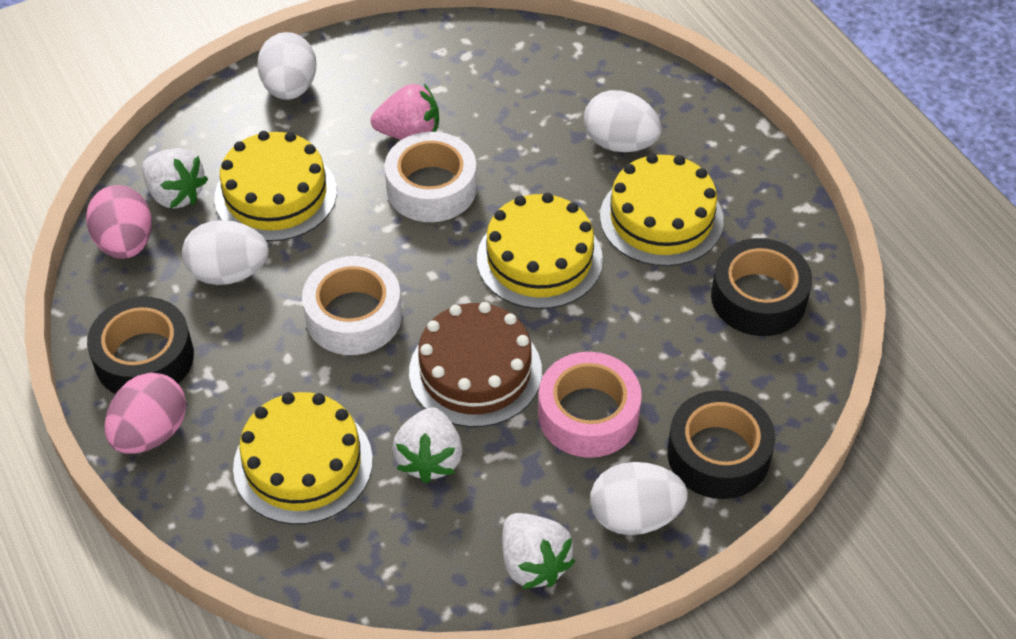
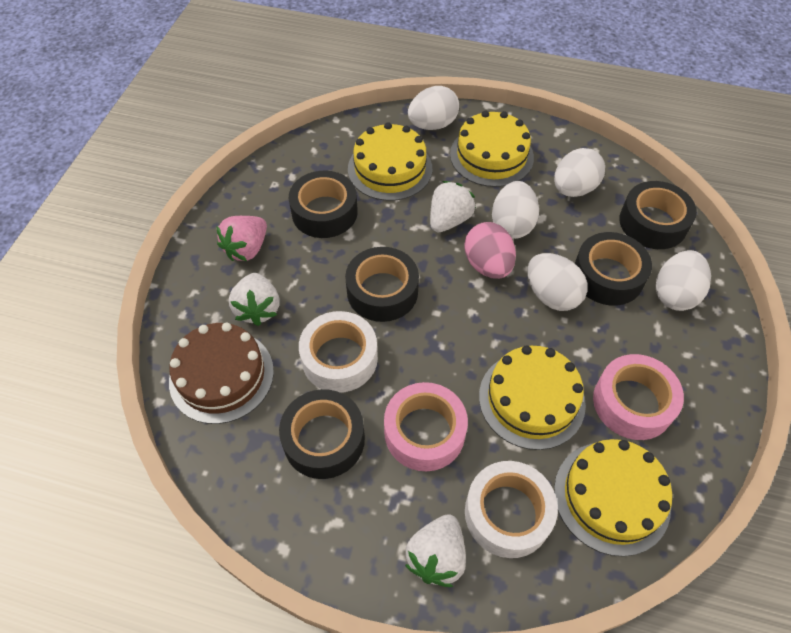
black tape: 3 -> 5
pink egg: 2 -> 1
pink tape: 1 -> 2
white egg: 4 -> 5

